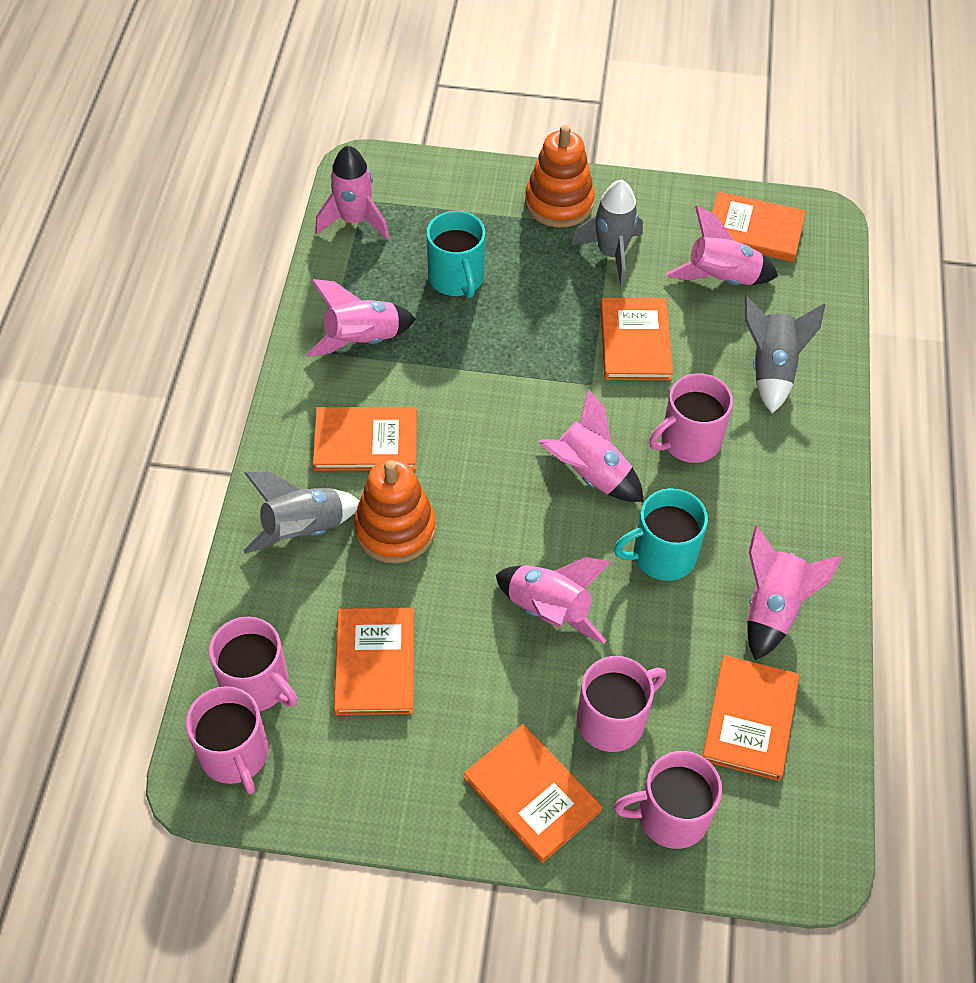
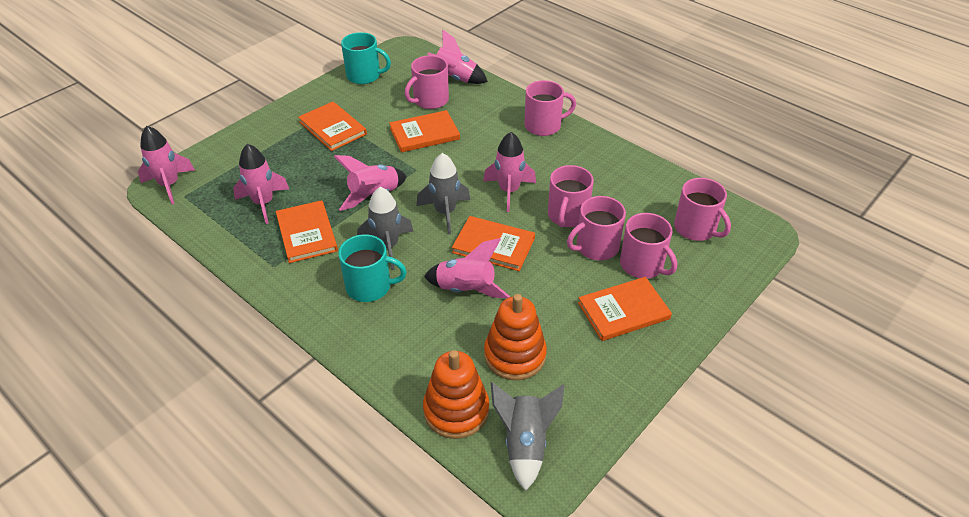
orange book: 6 -> 5
pink mug: 5 -> 6

